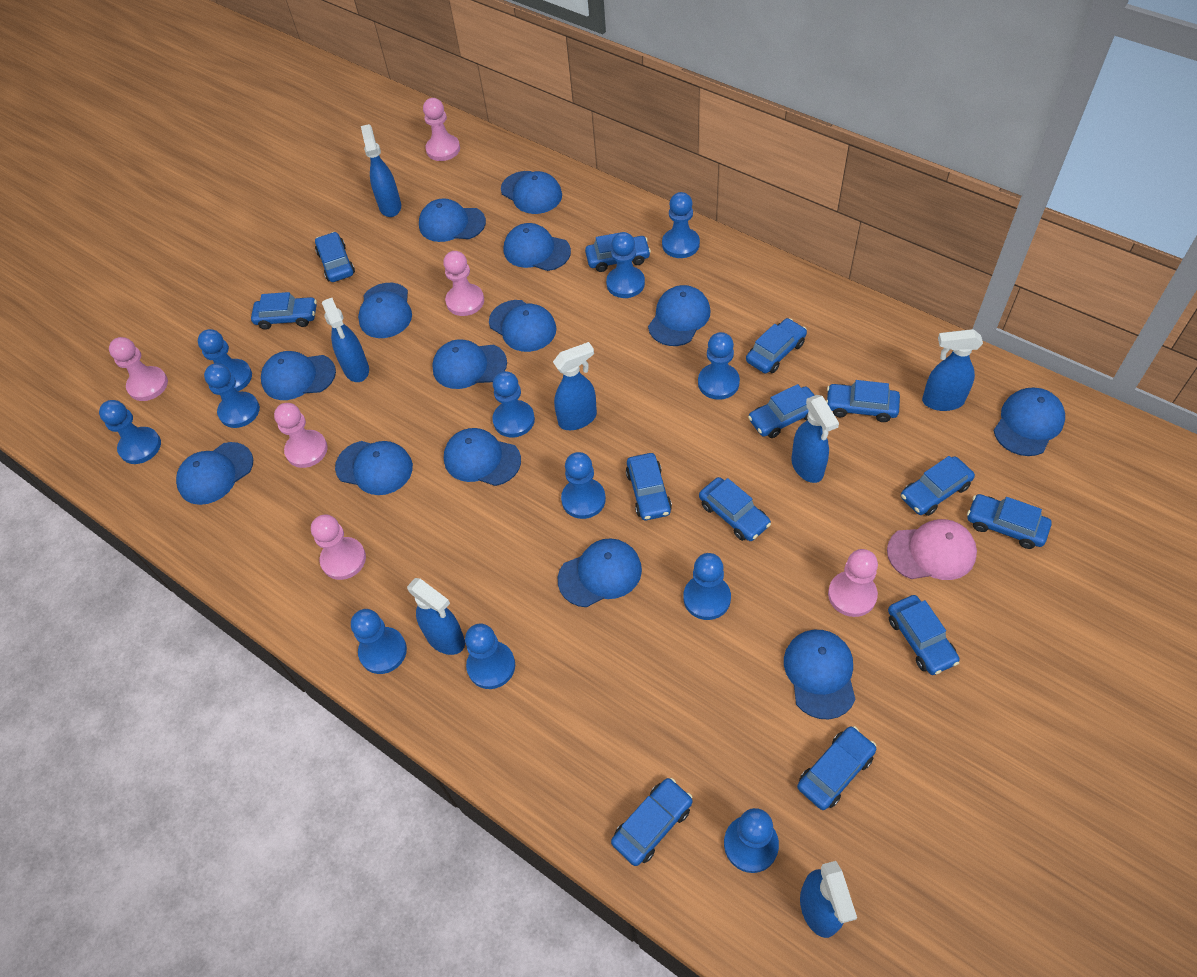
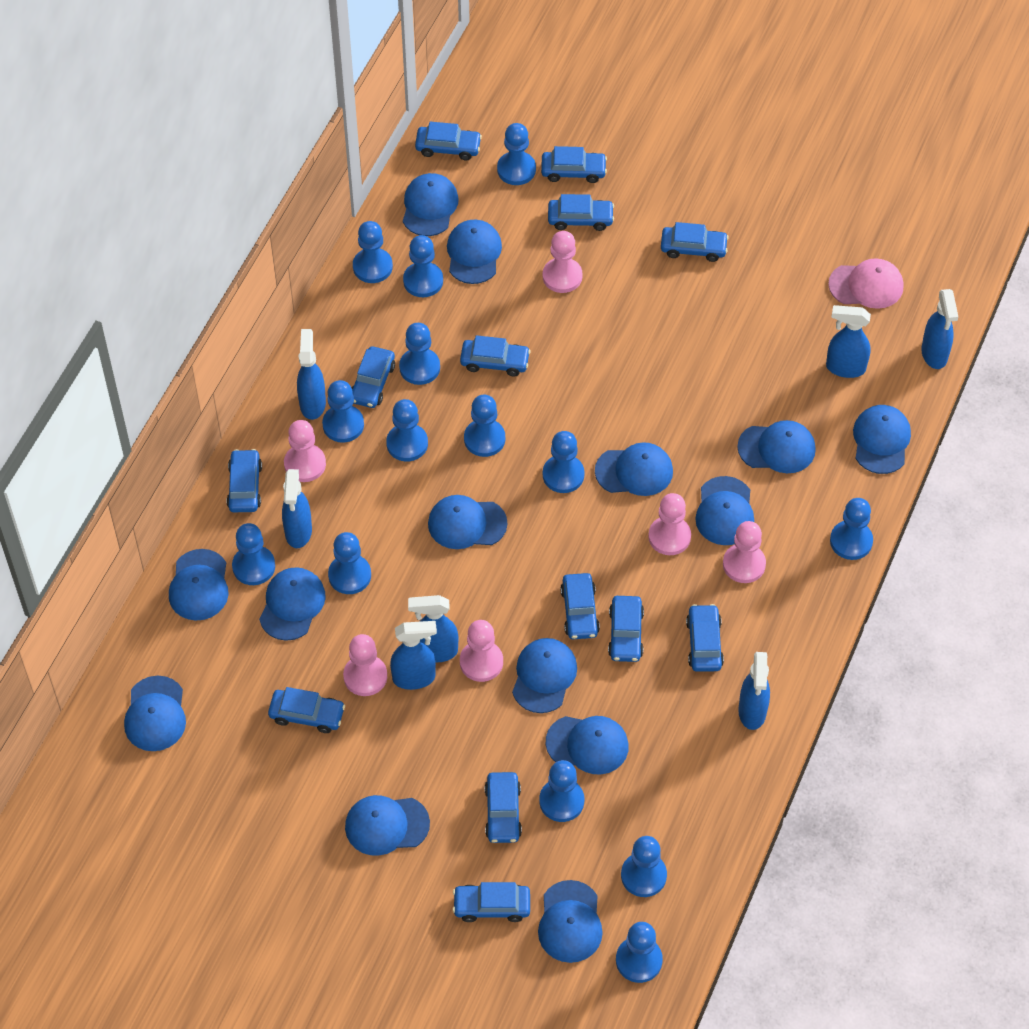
blue pawn: 12 -> 14

